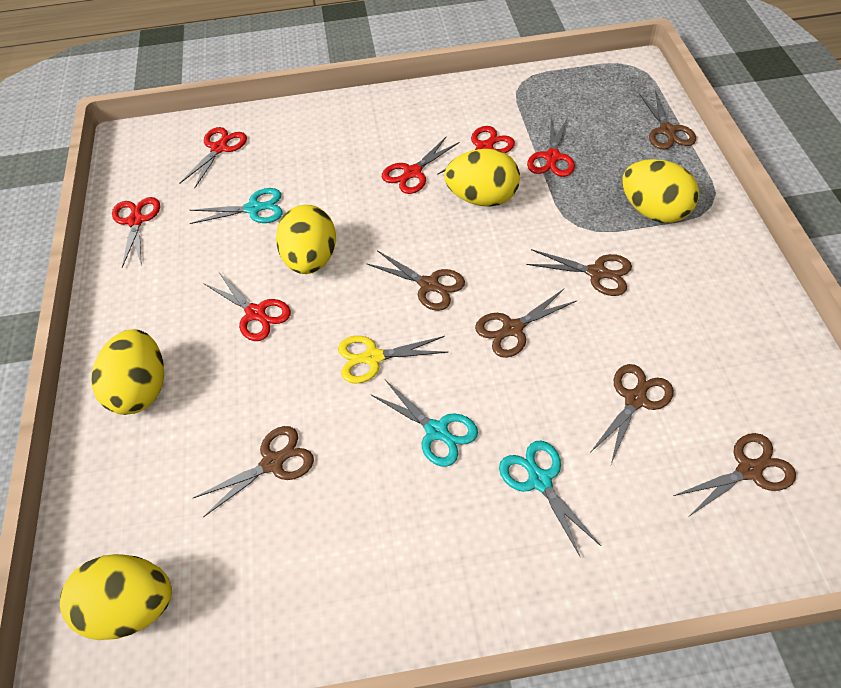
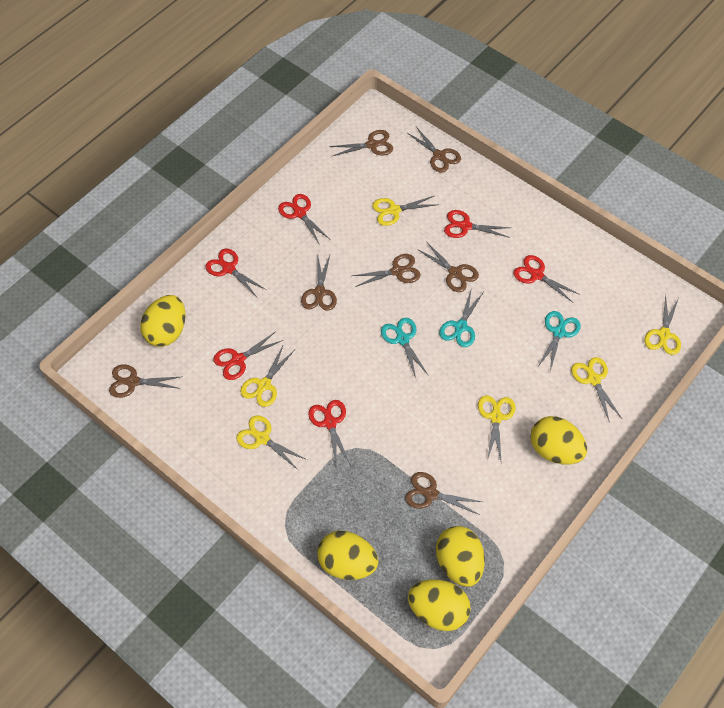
yellow scissors: 1 -> 6

